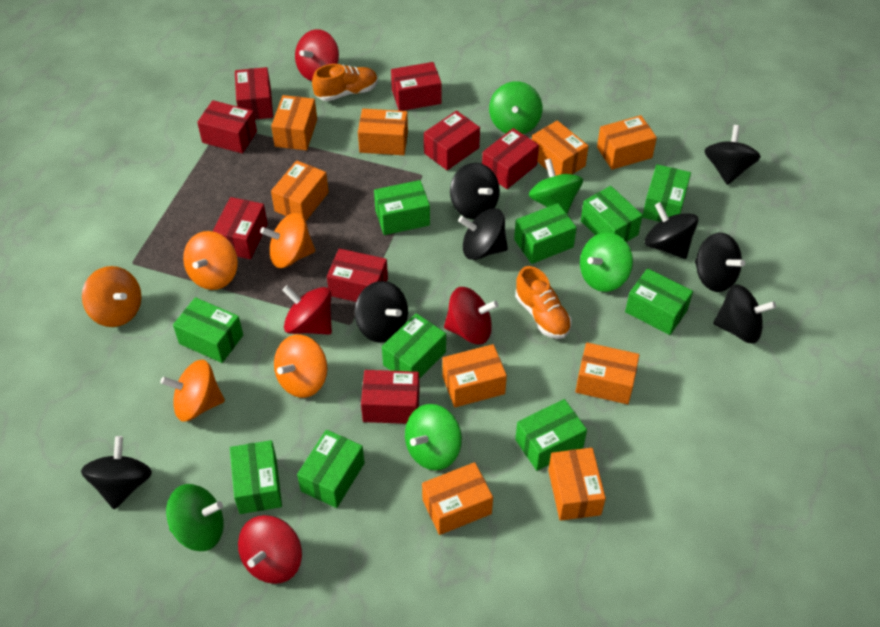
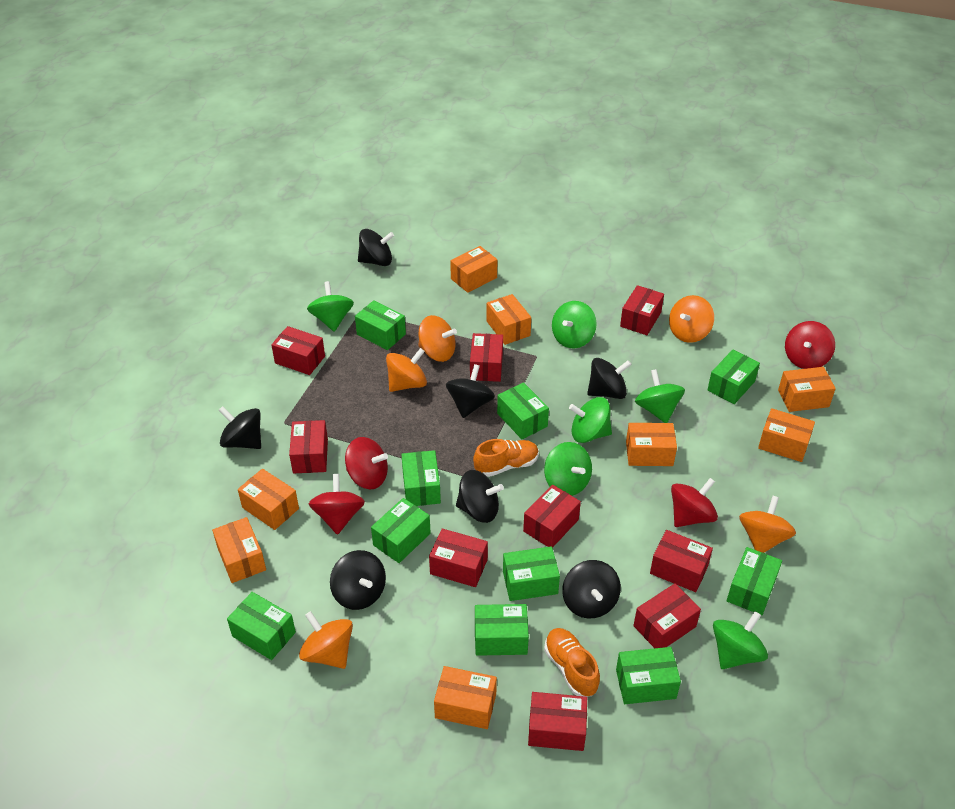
black spinning top: 8 -> 7
green spinning top: 5 -> 6
orange box: 9 -> 8
red box: 8 -> 9

